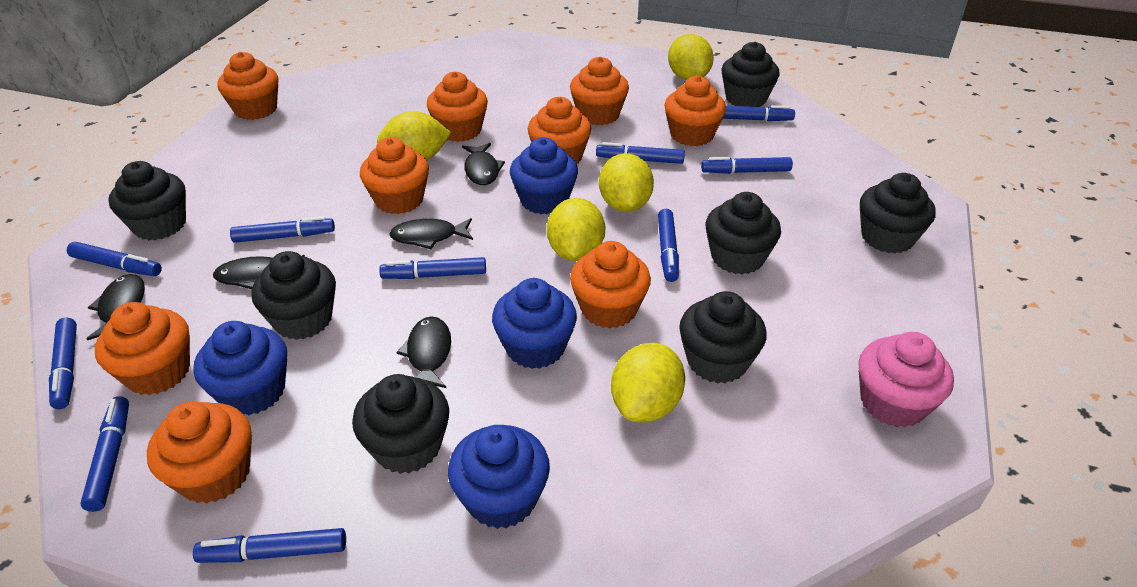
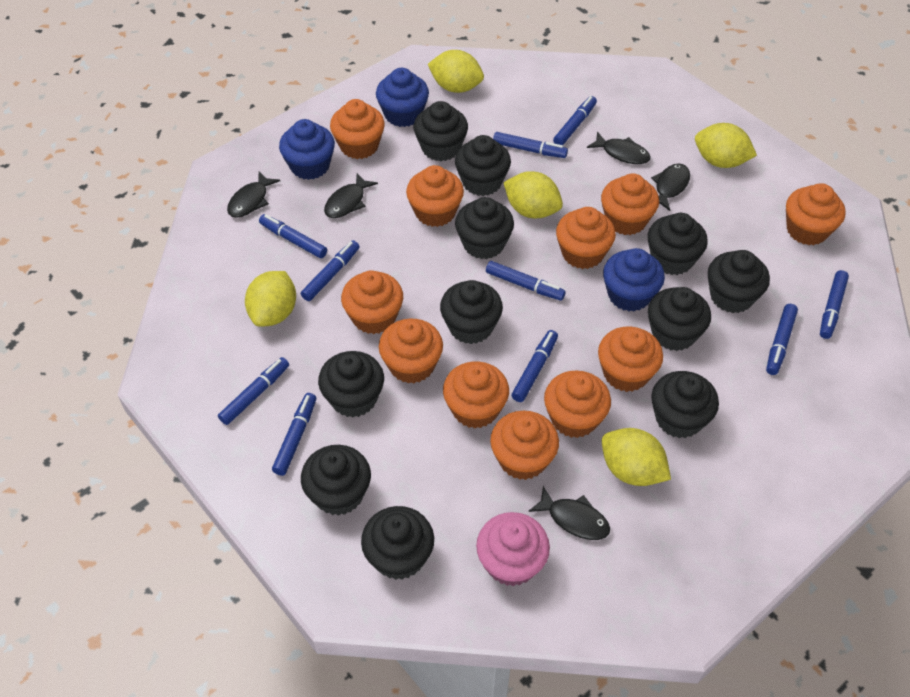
black cupcake: 7 -> 11
blue cupcake: 4 -> 3
orange cupcake: 9 -> 11

